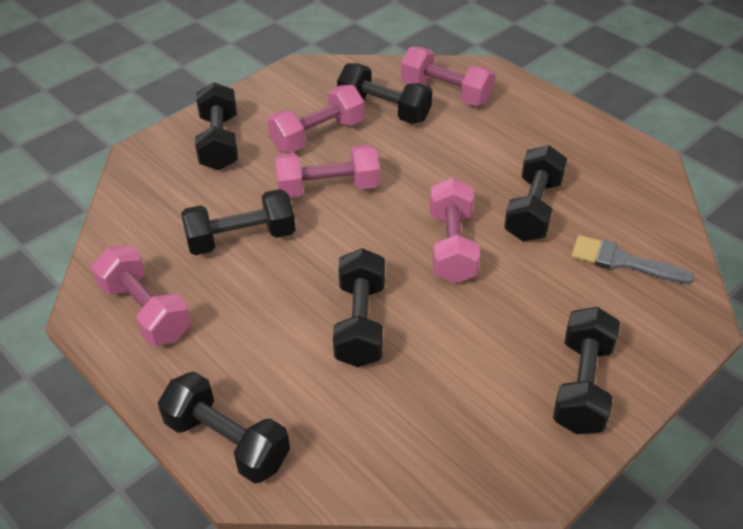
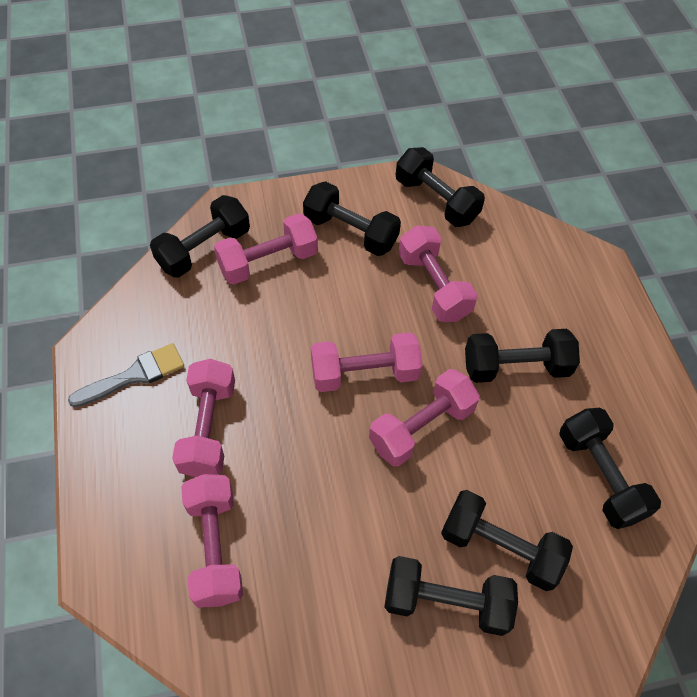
pink dumbbell: 5 -> 6

